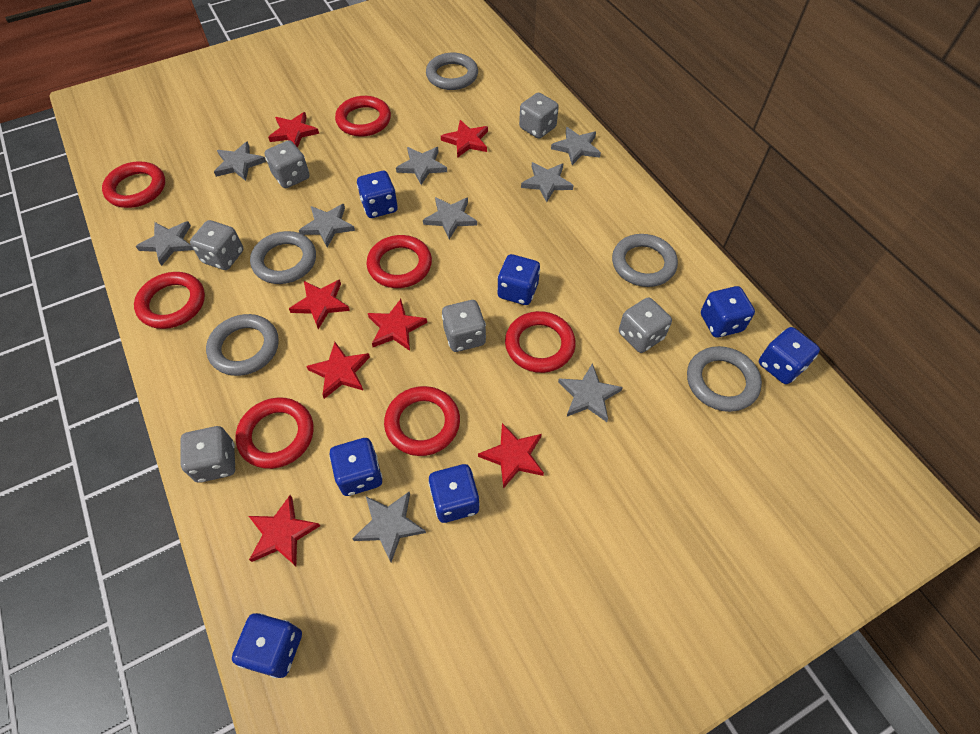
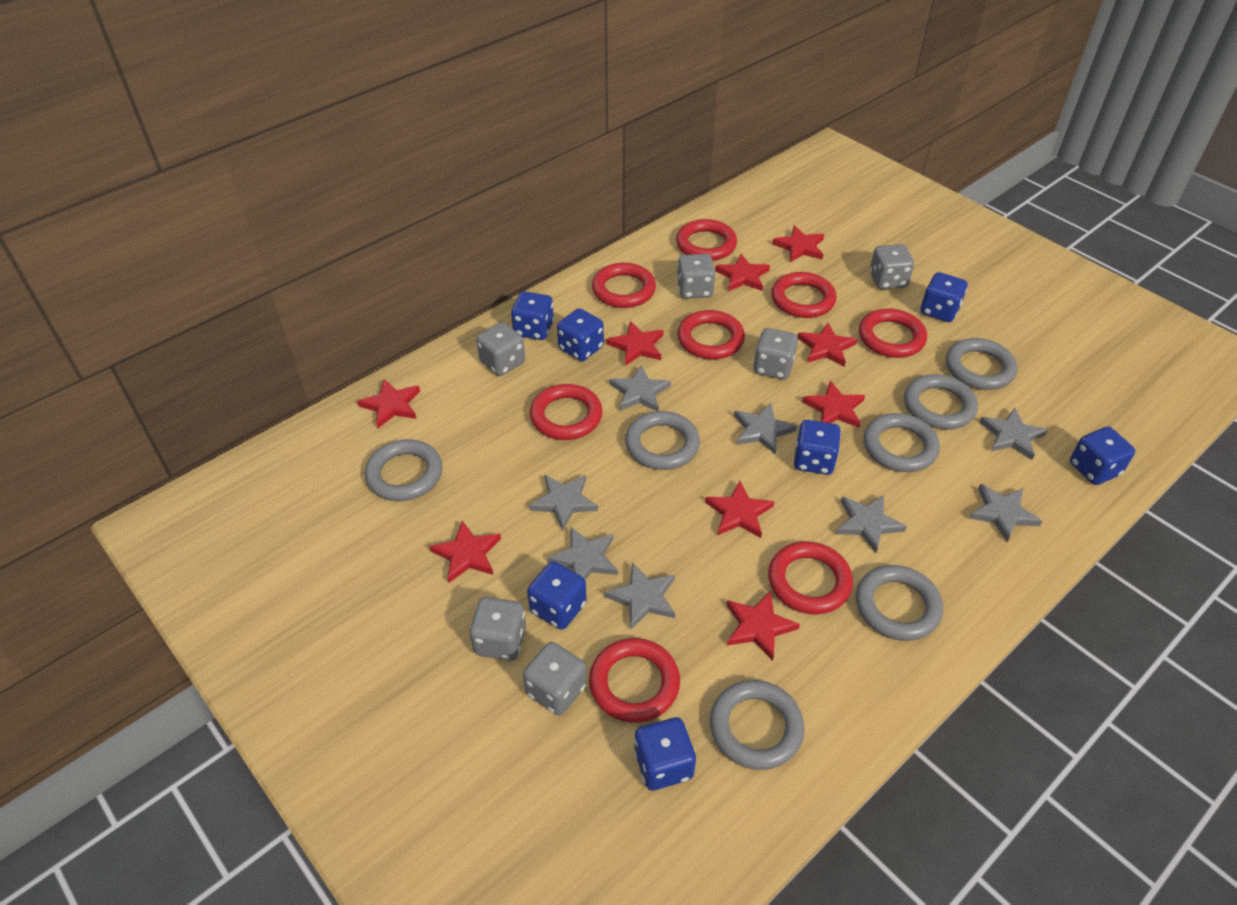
grey ring: 5 -> 7
grey star: 9 -> 8
red ring: 7 -> 8
red star: 7 -> 9

